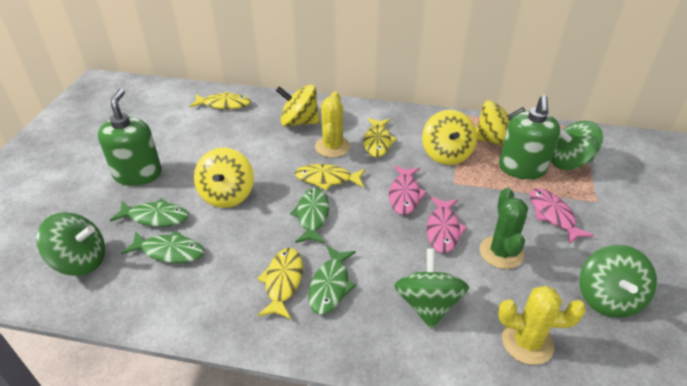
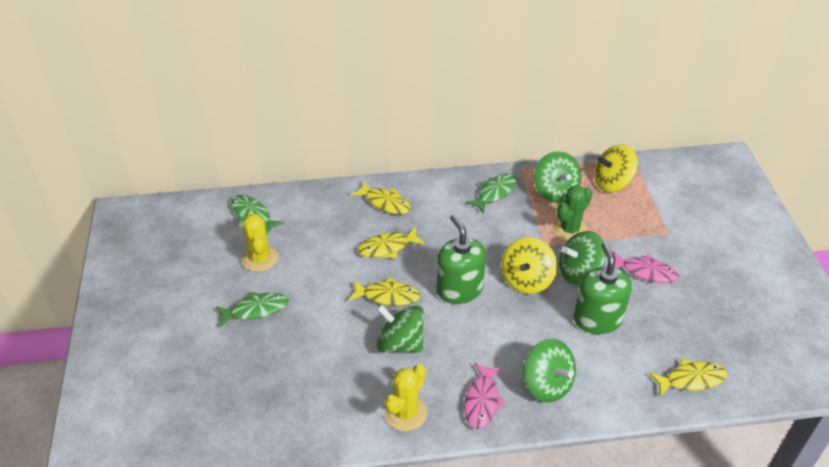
green fish: 4 -> 3
pink fish: 3 -> 2
yellow spinning top: 4 -> 2

